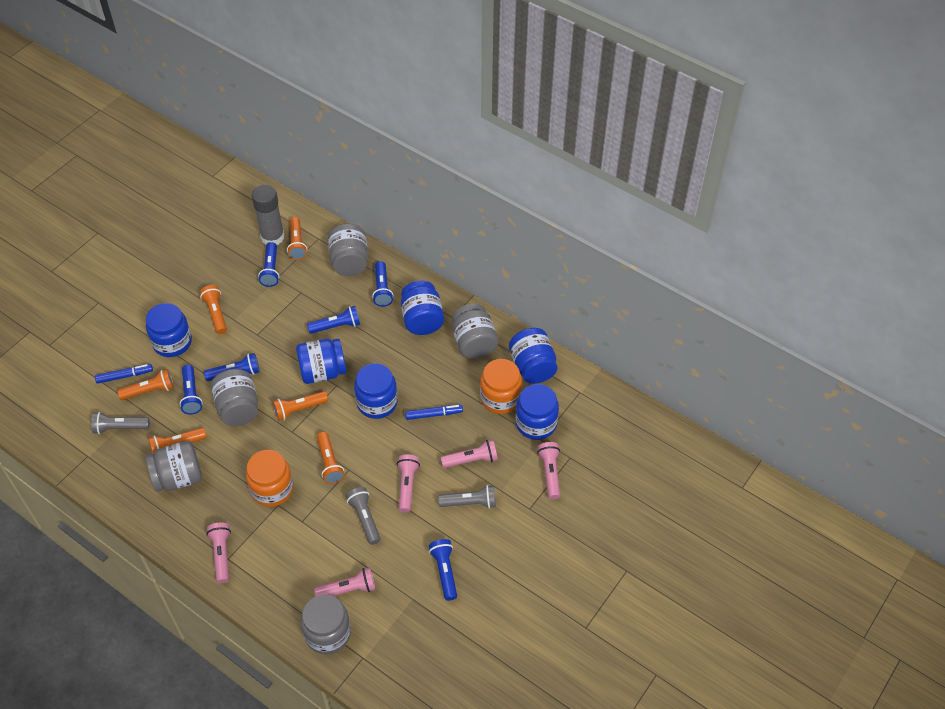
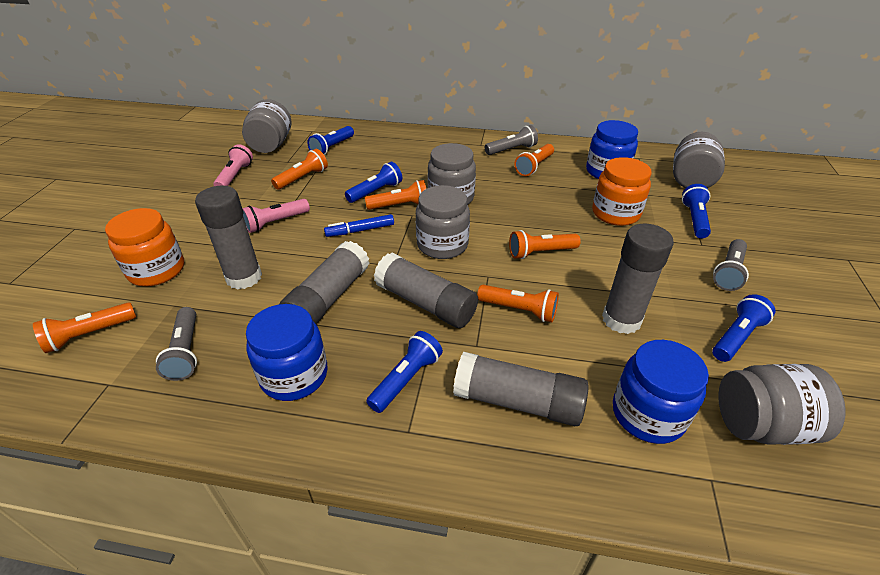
blue flashlight: 6 -> 5
blue jar: 6 -> 3
blue marker: 2 -> 1
grey glue stick: 1 -> 5
pink flashlight: 5 -> 2

